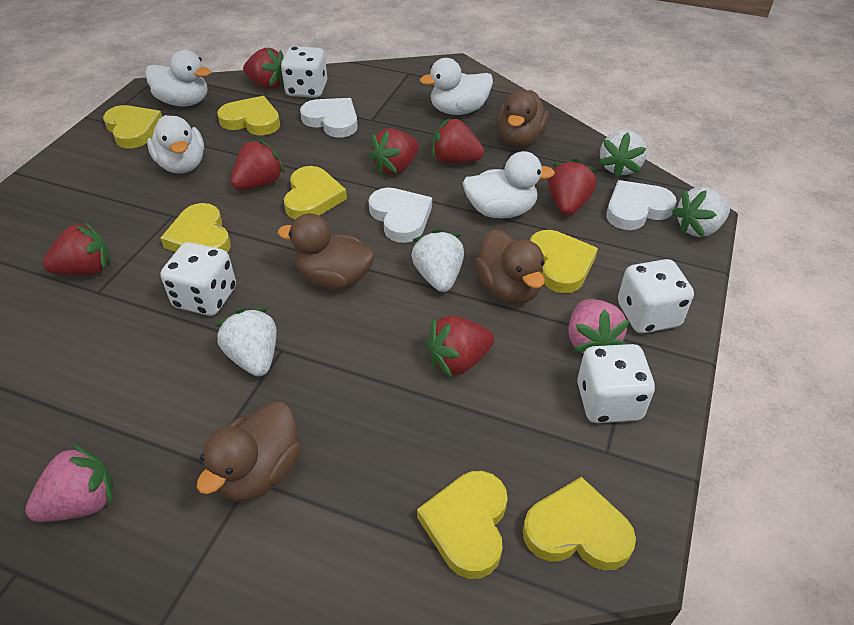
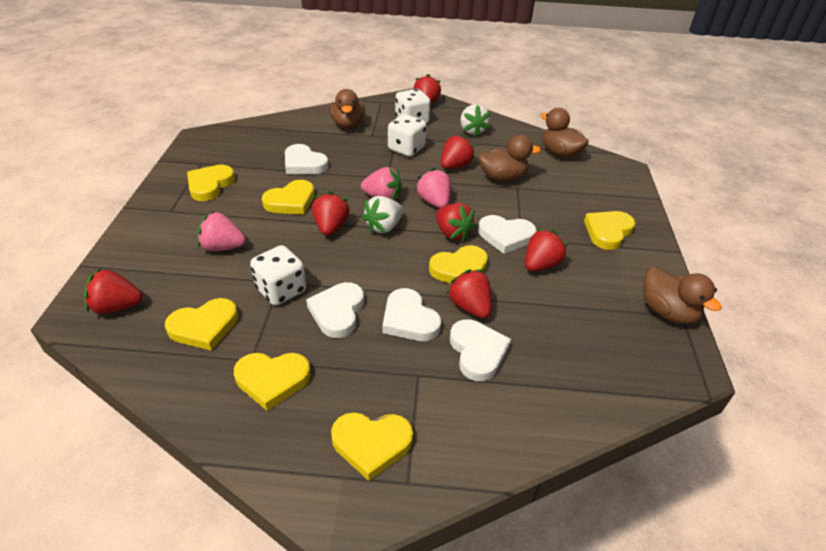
pink strawberry: 2 -> 3
white dice: 4 -> 3
white duck: 4 -> 0
white heart: 3 -> 5
white strawberry: 4 -> 2

